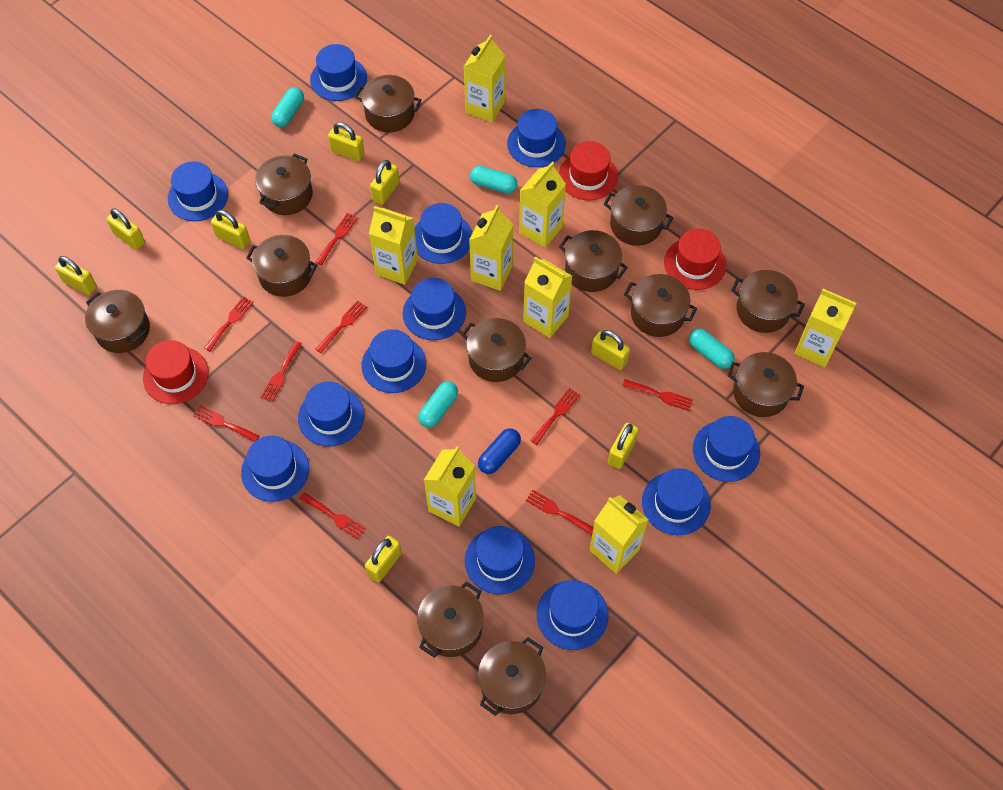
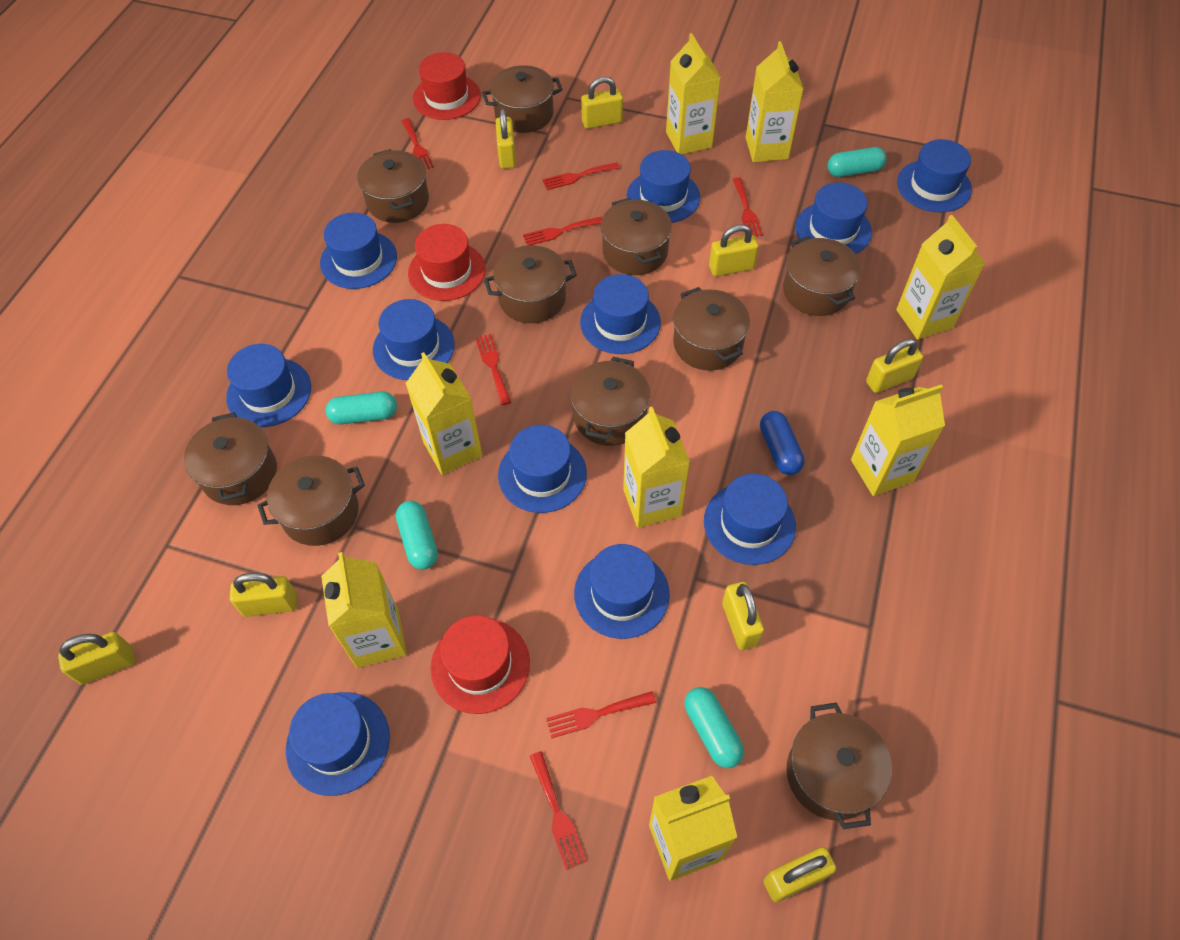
blue hat: 12 -> 11
brown pot: 12 -> 10
red fork: 9 -> 7

